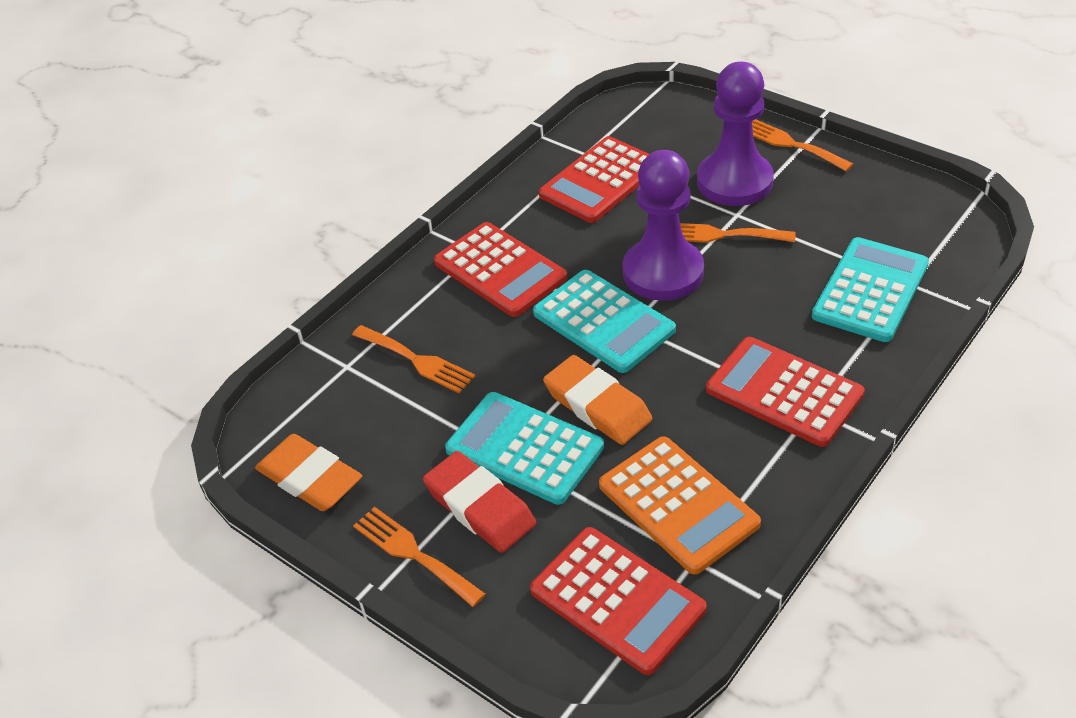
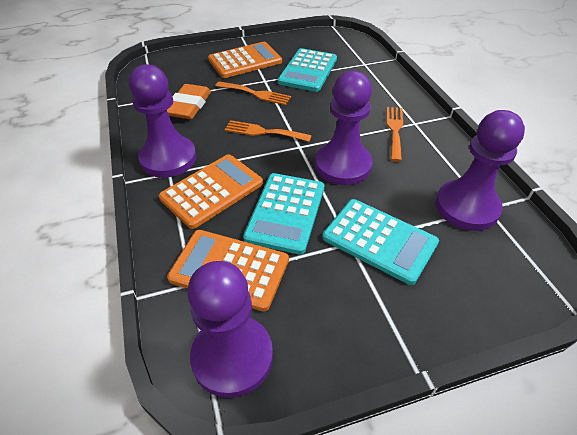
orange calculator: 1 -> 3
orange eraser: 2 -> 1
orange fork: 4 -> 3
purple pawn: 2 -> 4
red calculator: 4 -> 0
red eraser: 1 -> 0

